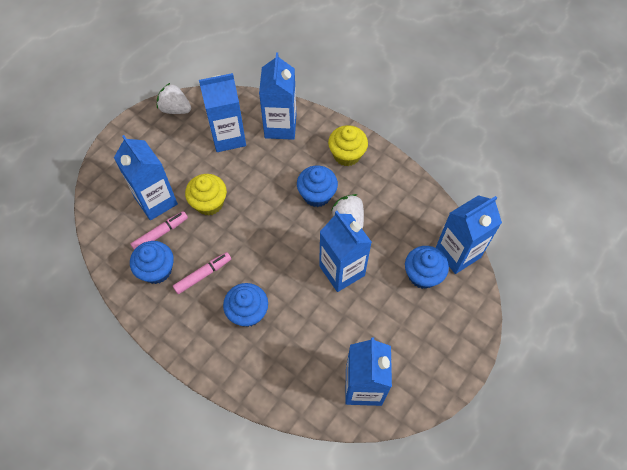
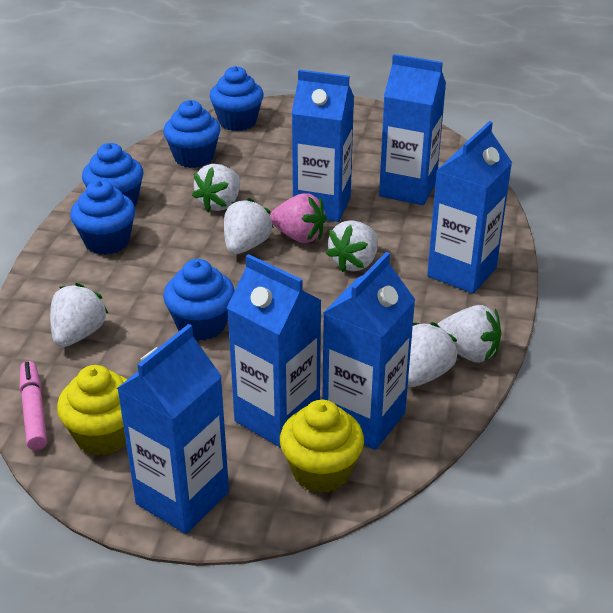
blue cupcake: 4 -> 5
pink marker: 2 -> 1
pink strawberry: 0 -> 1
white strawberry: 2 -> 6

